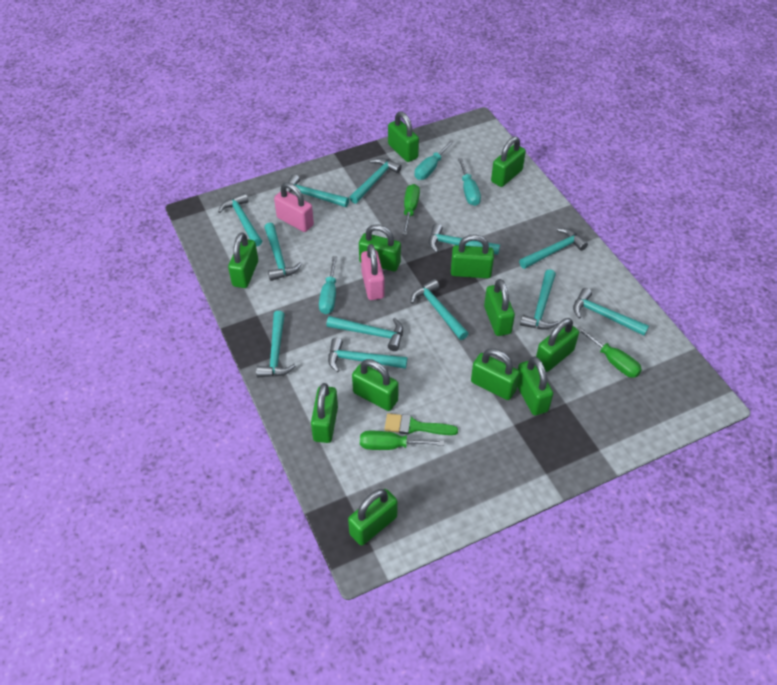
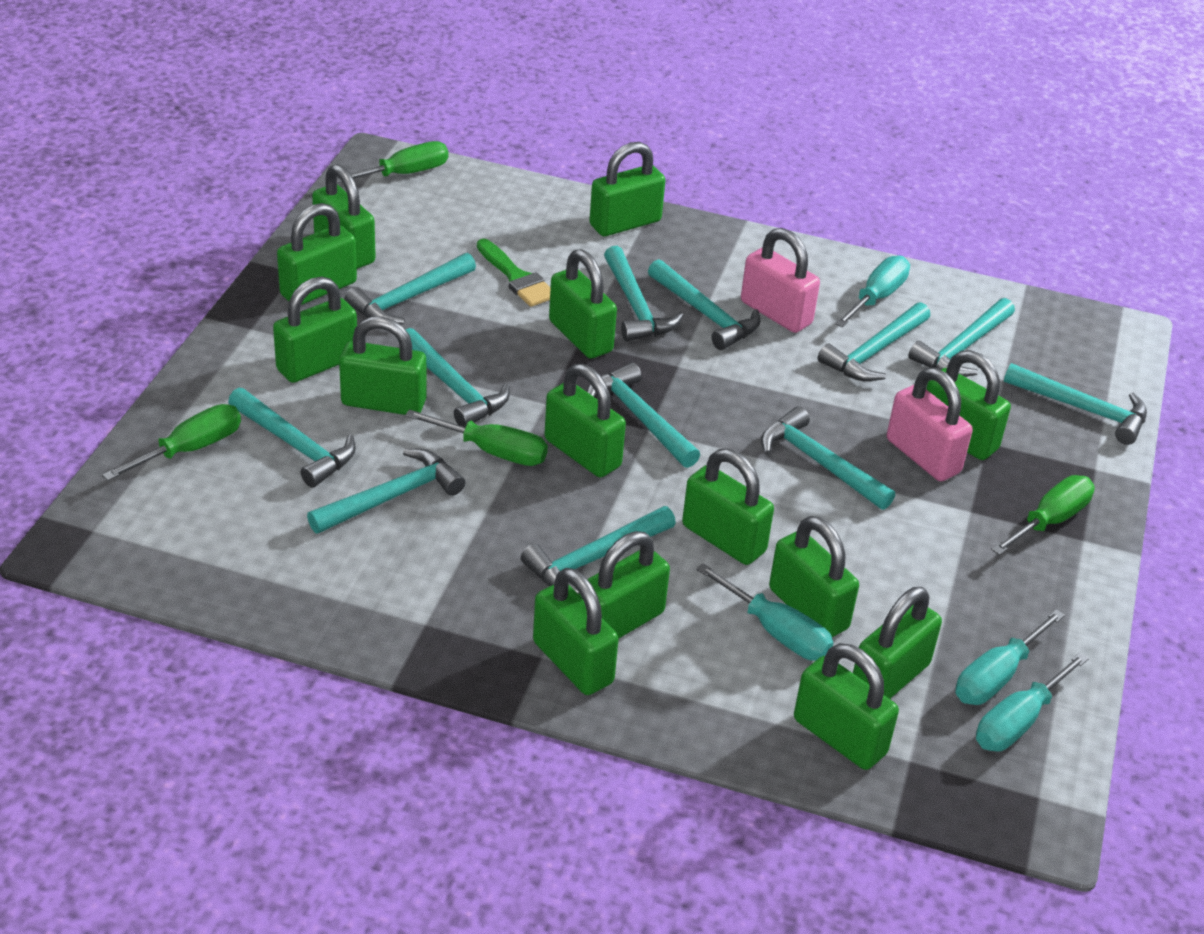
green padlock: 12 -> 14
green screwdriver: 3 -> 4
turquoise screwdriver: 3 -> 4

